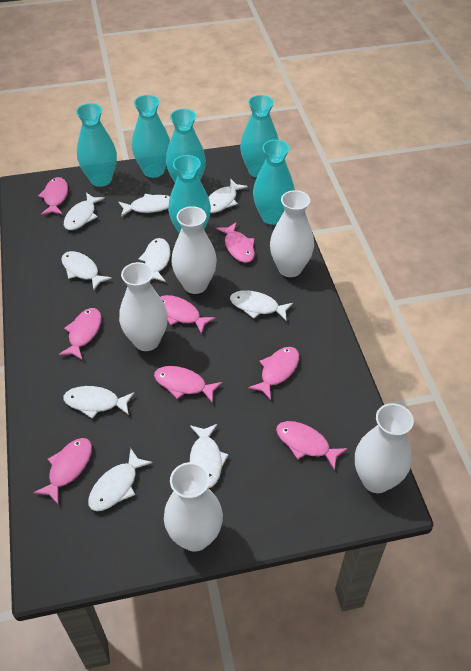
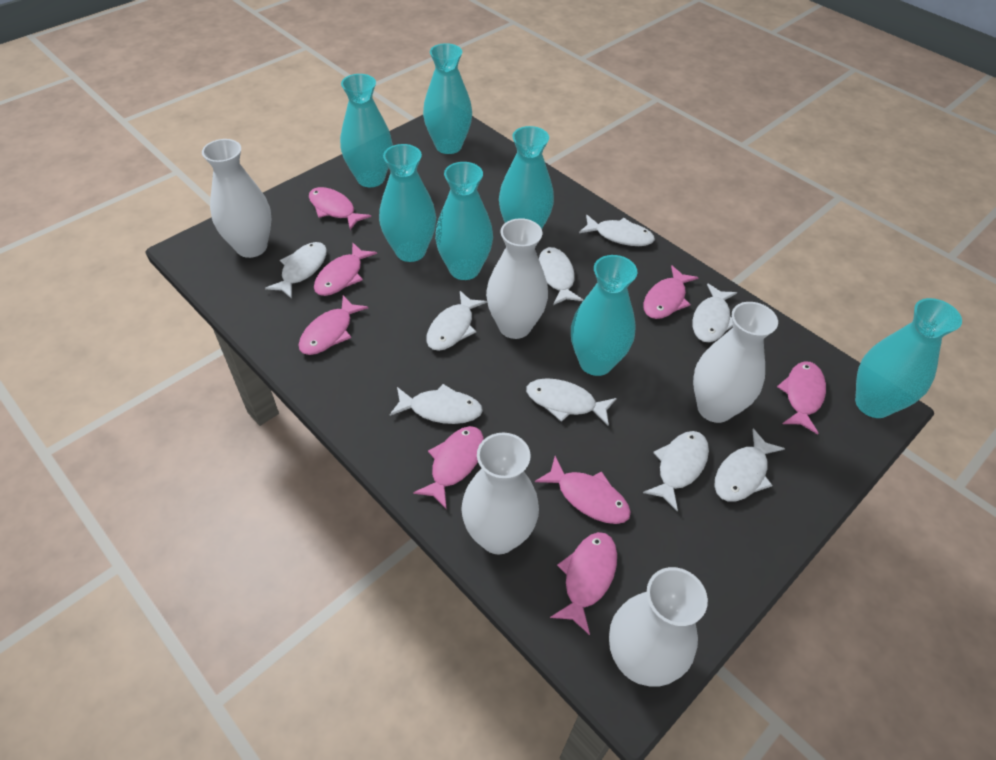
turquoise vase: 6 -> 7

